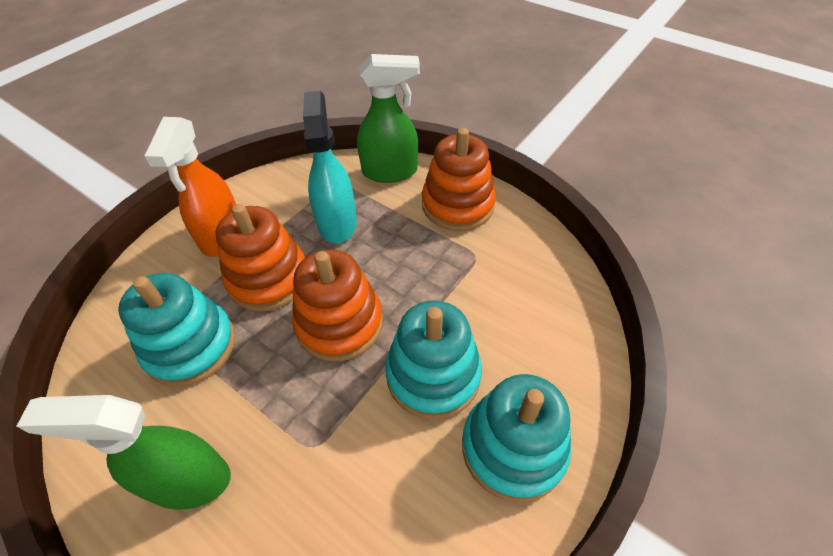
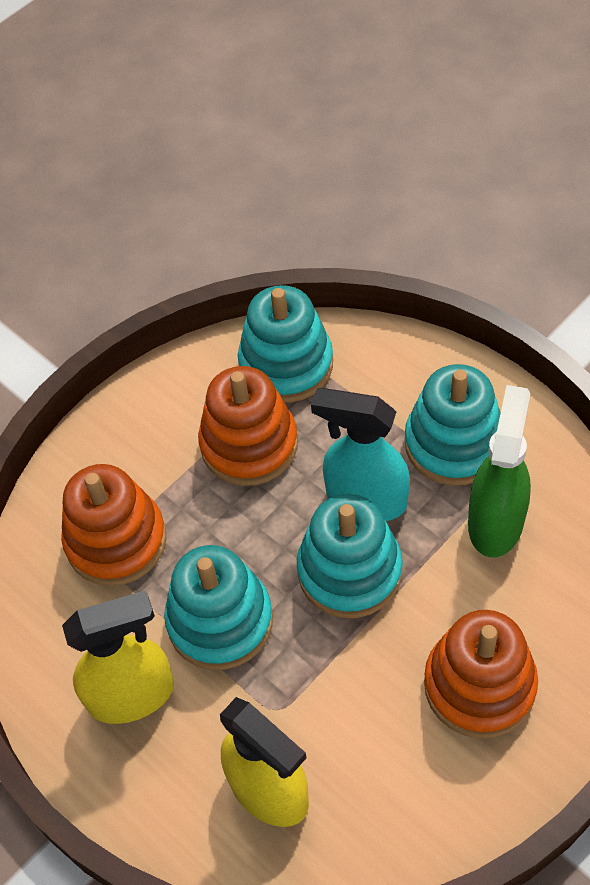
green spray bottle: 2 -> 1
orange spray bottle: 1 -> 0
turquoise stacking toy: 3 -> 4
yellow spray bottle: 0 -> 2

